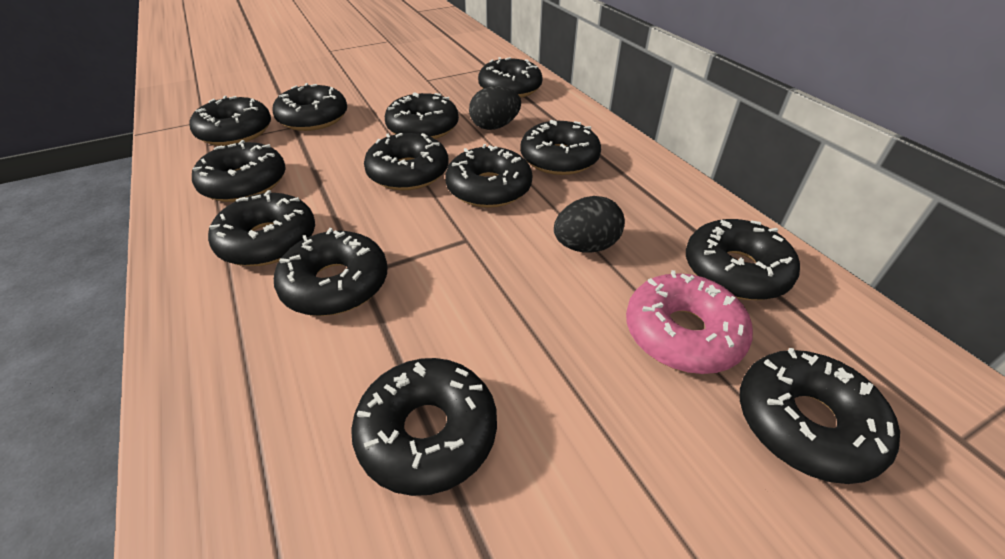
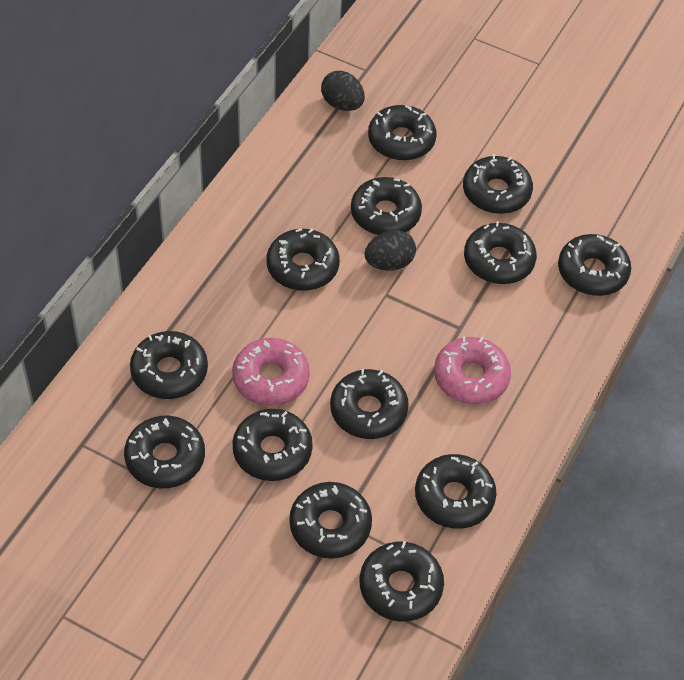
pink donut: 1 -> 2

